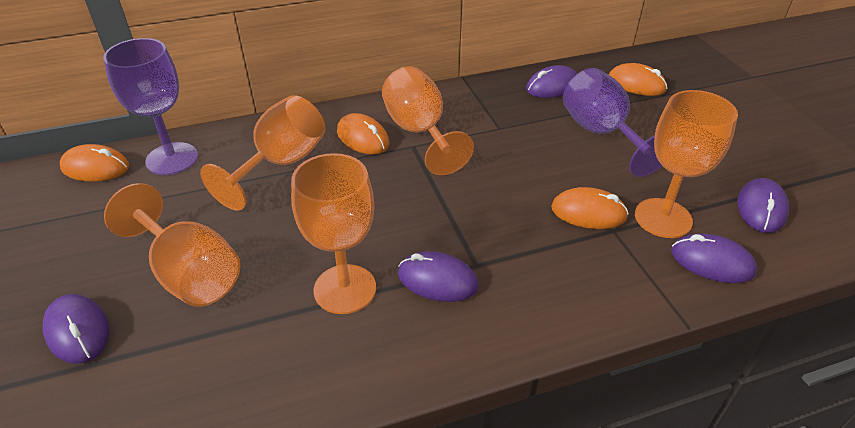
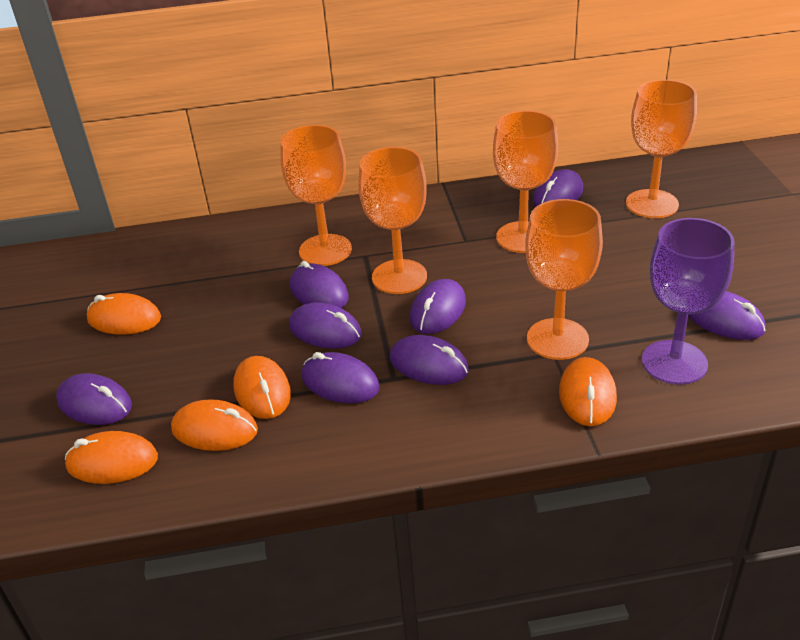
orange mouse: 4 -> 5
purple goblet: 2 -> 1
purple mouse: 5 -> 8

